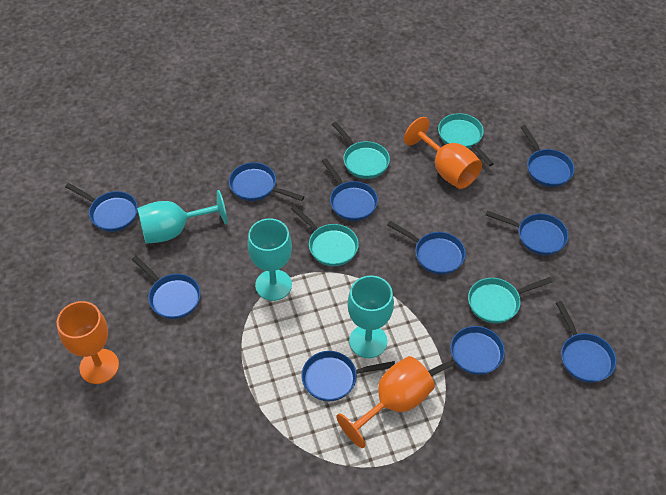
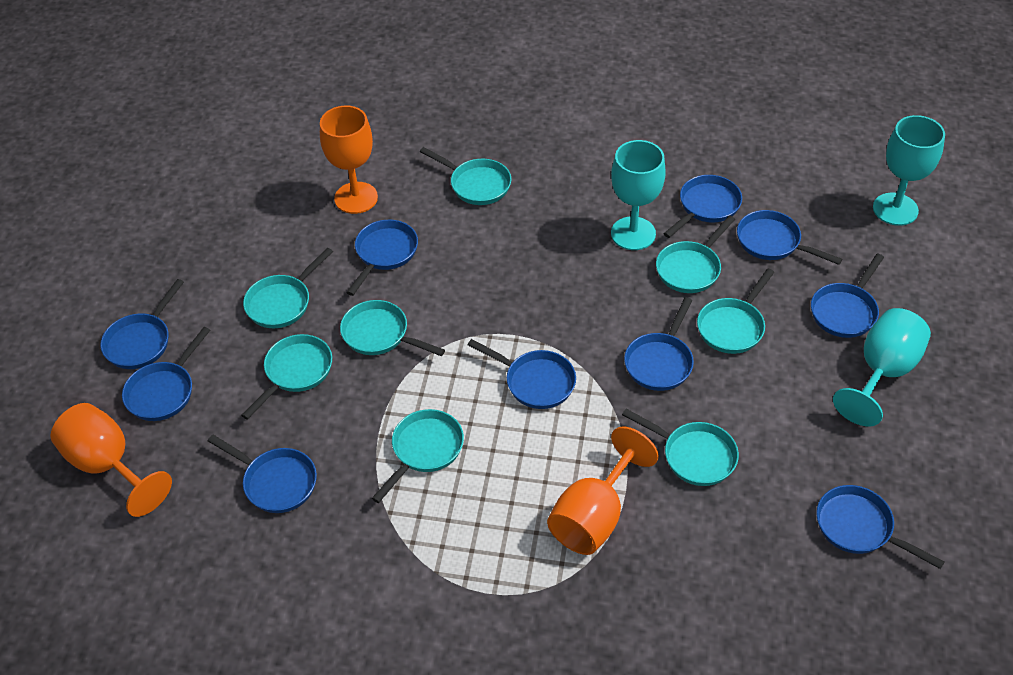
turquoise pan: 4 -> 8

